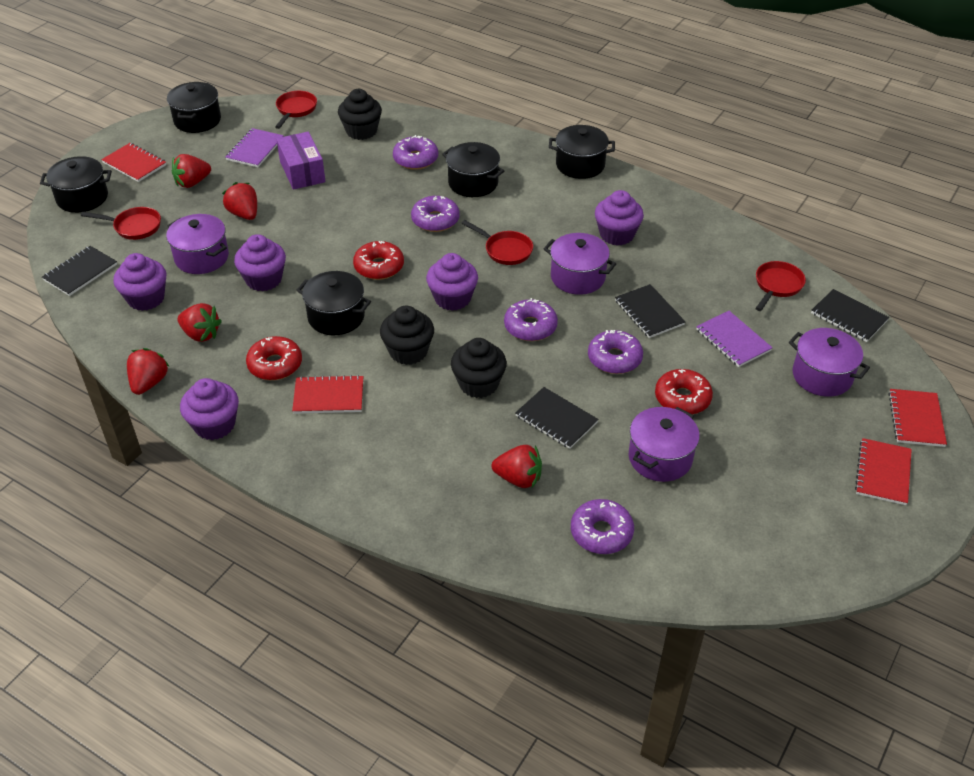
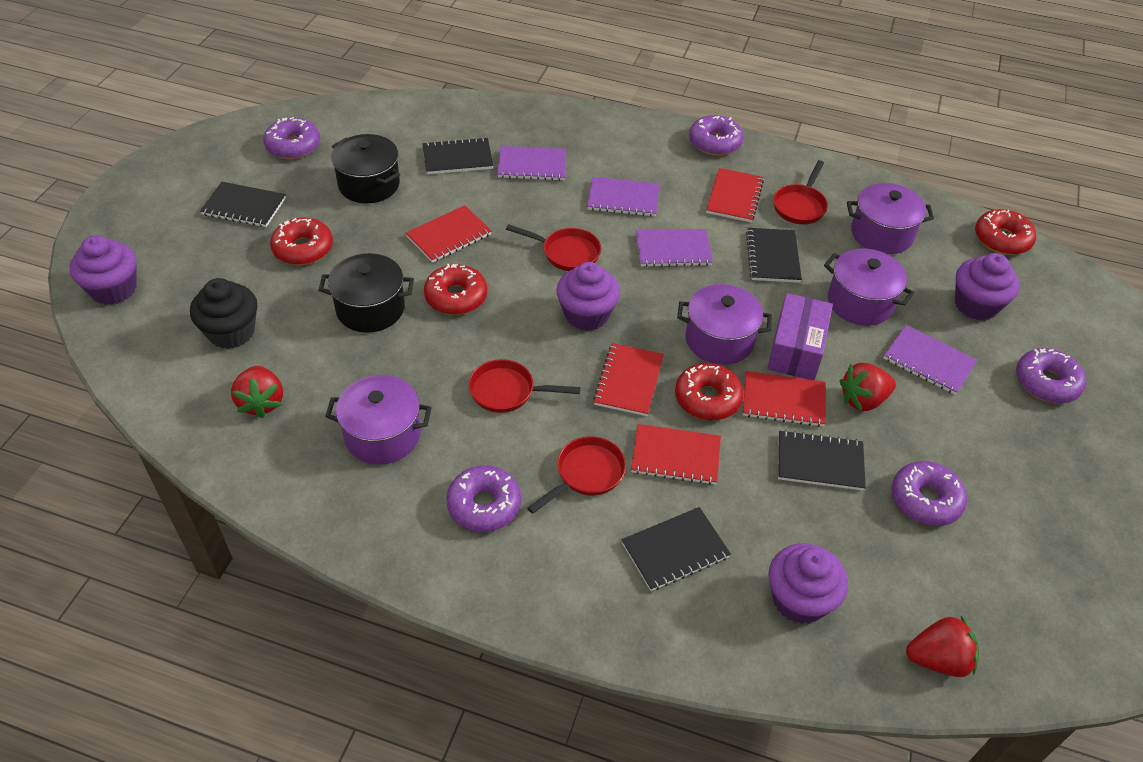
black cupcake: 3 -> 1
black notebook: 4 -> 5
black pot: 5 -> 2
purple cupcake: 5 -> 4
purple notebook: 2 -> 4
red donut: 3 -> 4
red notebook: 4 -> 5
red strawberry: 5 -> 3

